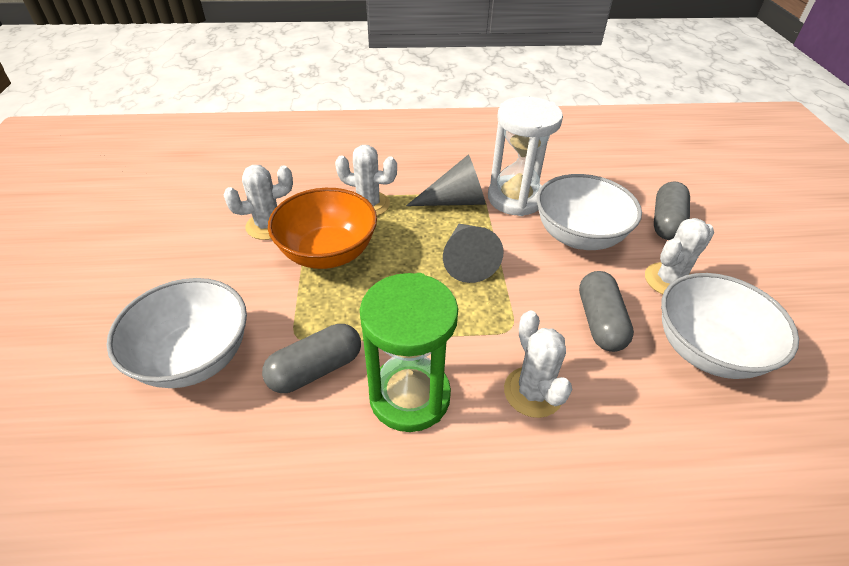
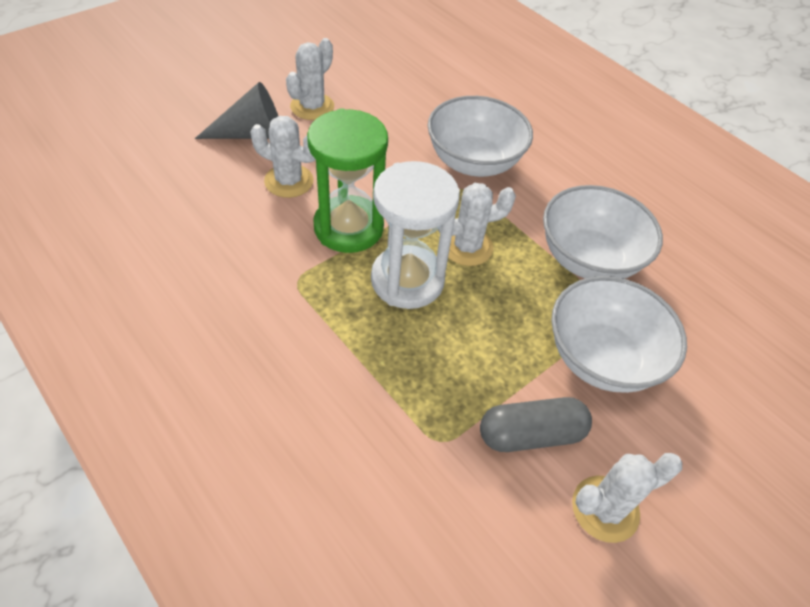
grey capsule: 3 -> 1
grey cone: 2 -> 1
orange bowl: 1 -> 0

